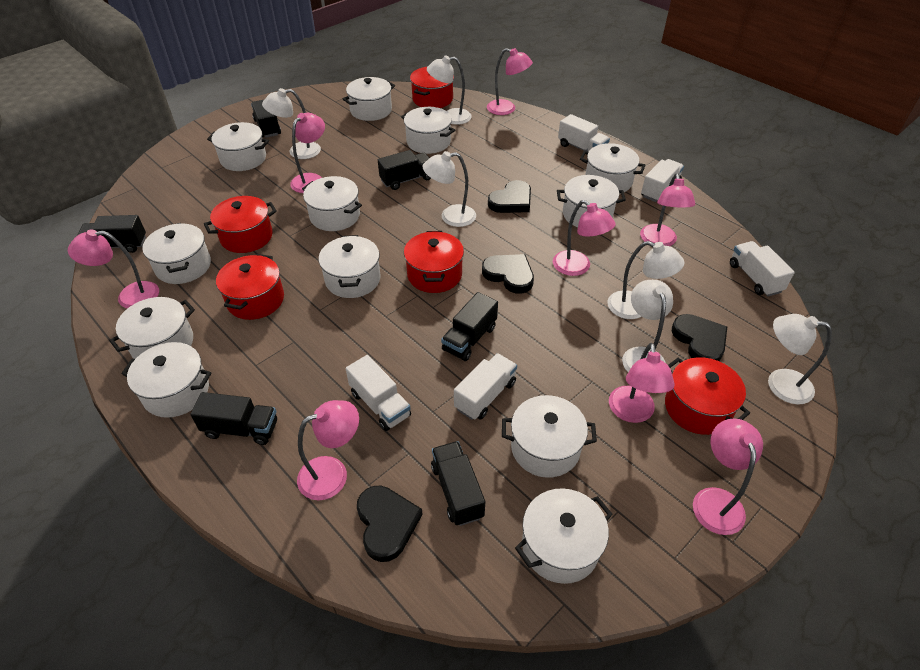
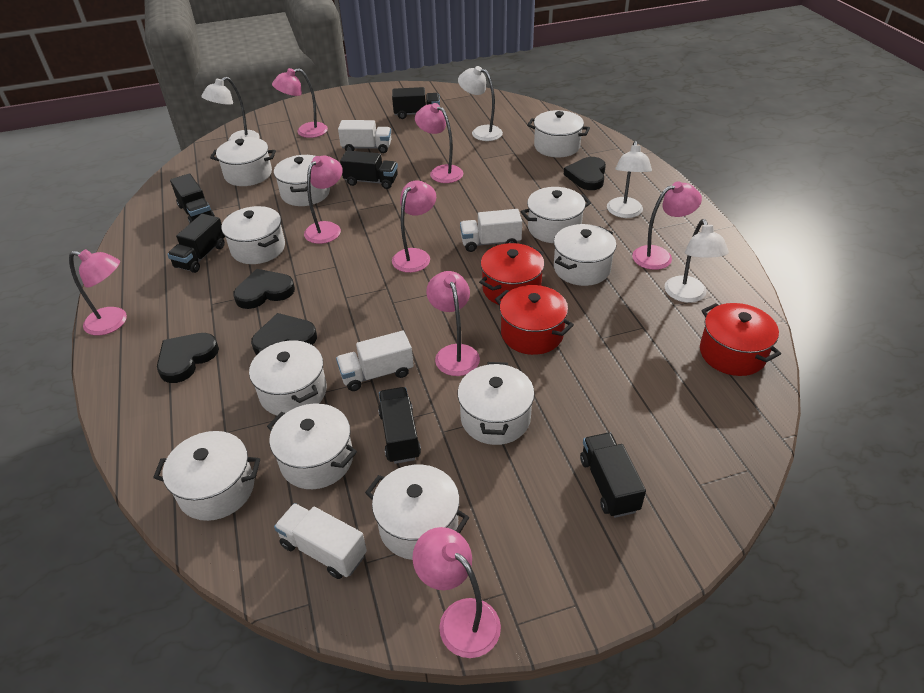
red pot: 5 -> 3
white lamp: 6 -> 4
white pot: 12 -> 11
white truck: 5 -> 4

